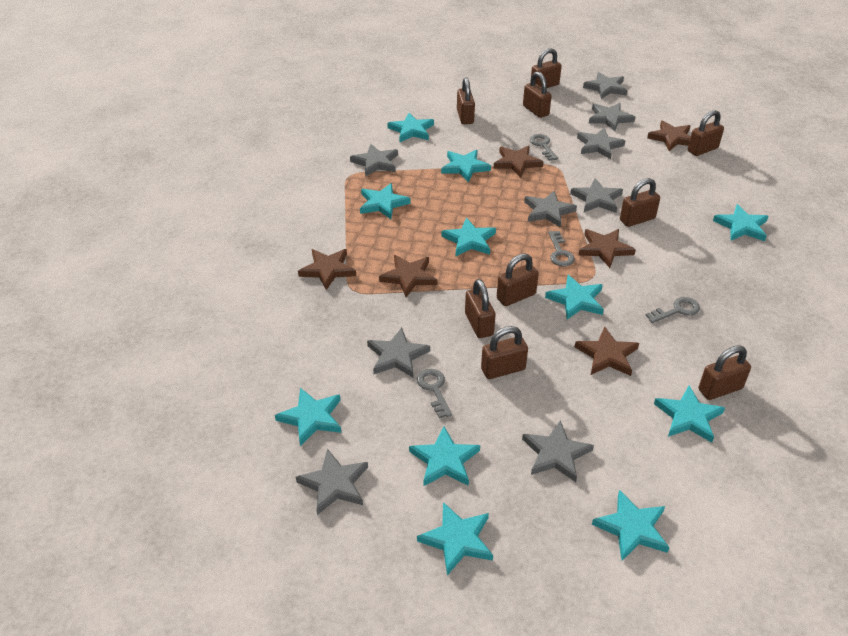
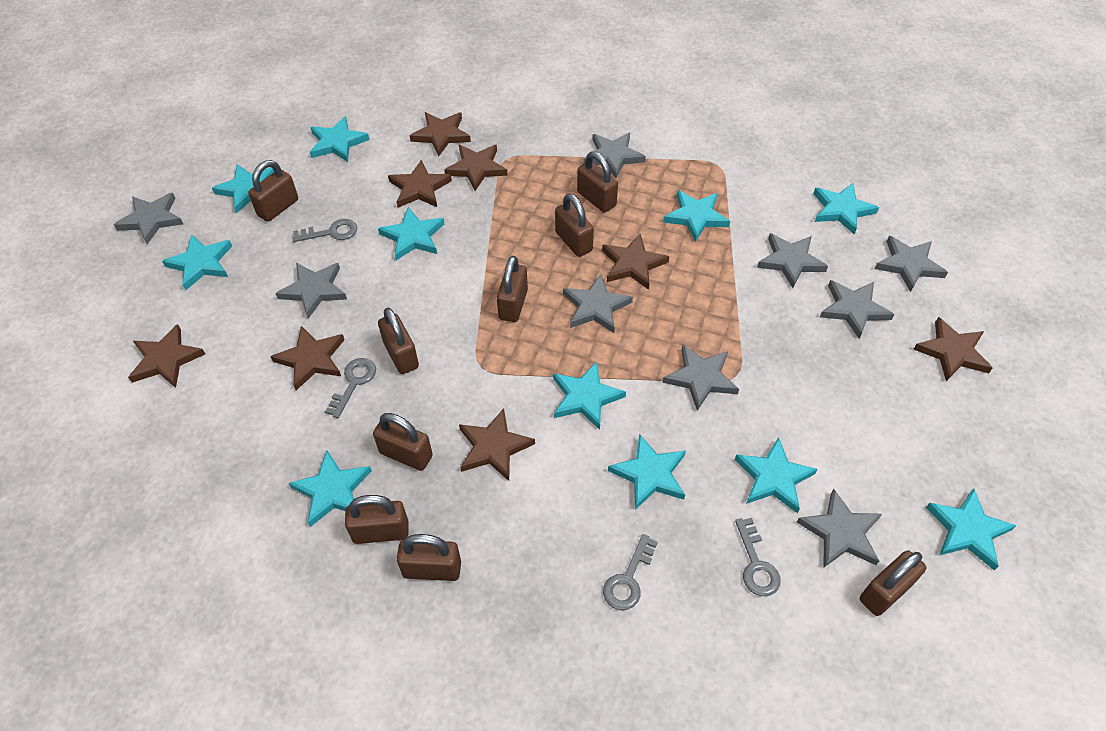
brown star: 6 -> 8

